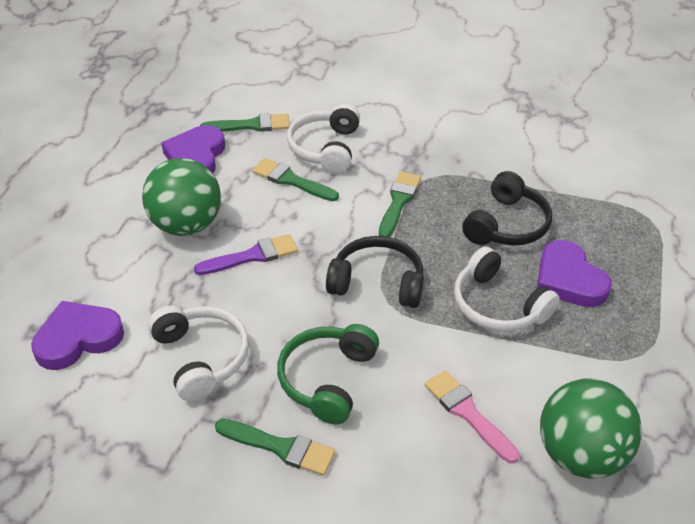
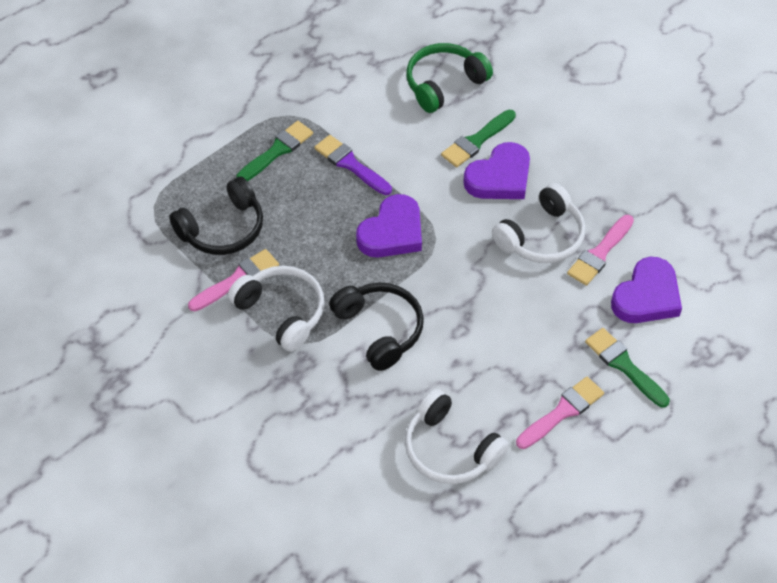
green ball: 2 -> 0
green brush: 4 -> 3
pink brush: 1 -> 3

